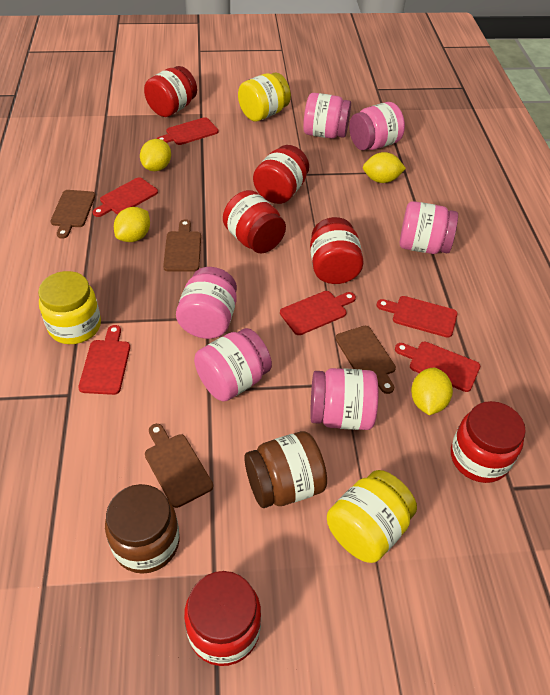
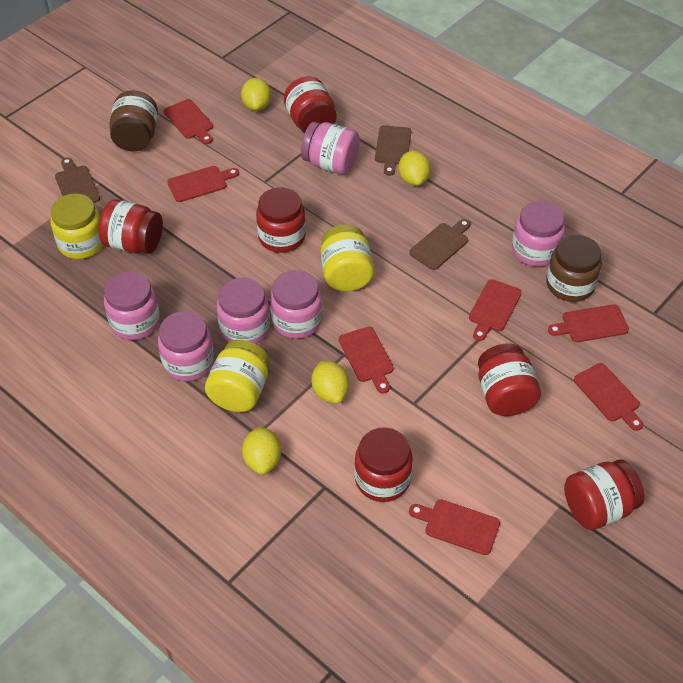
brown cutting board: 4 -> 3
red cutting board: 6 -> 7

